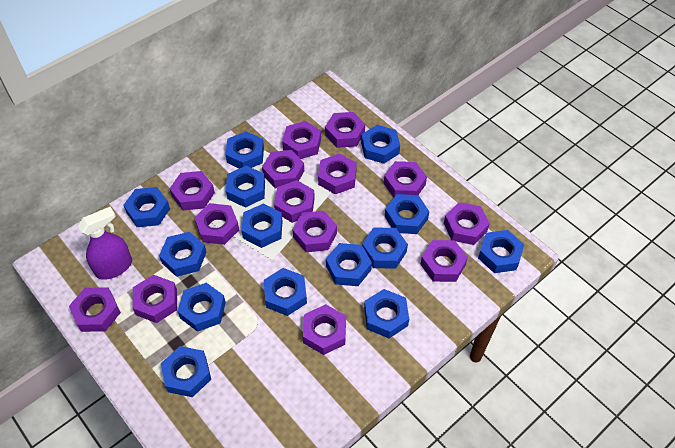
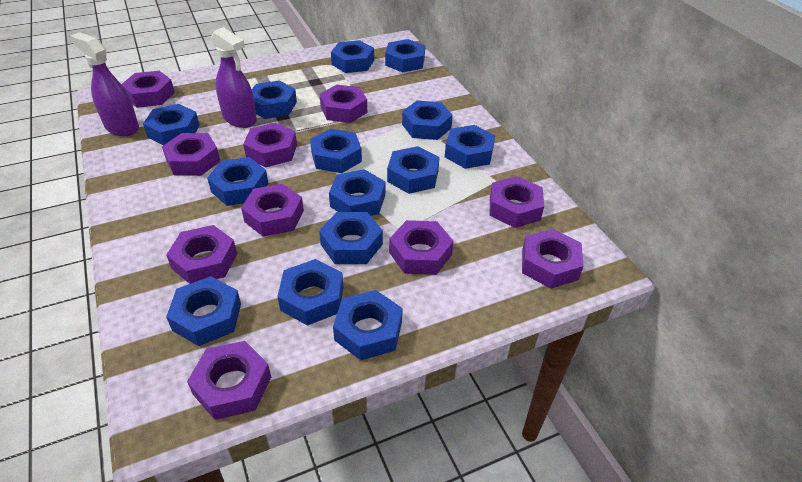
purple nut: 14 -> 10
purple spray bottle: 1 -> 2

